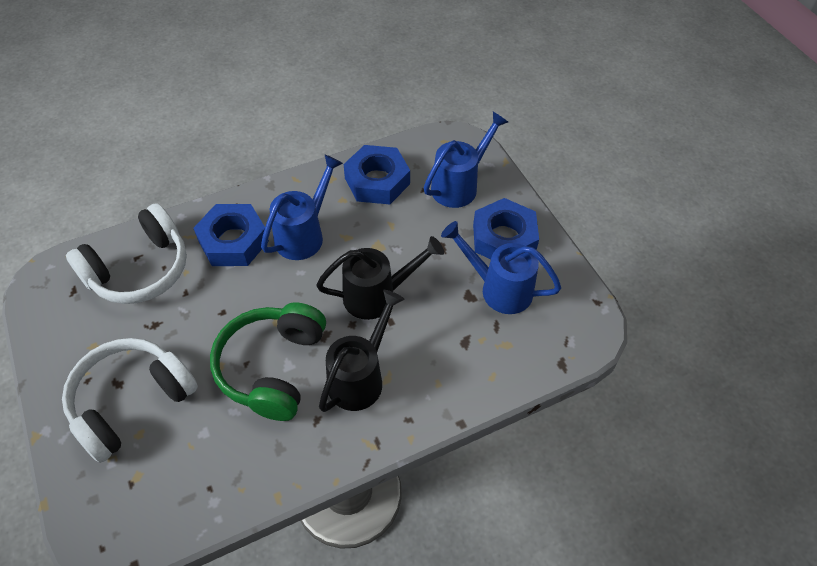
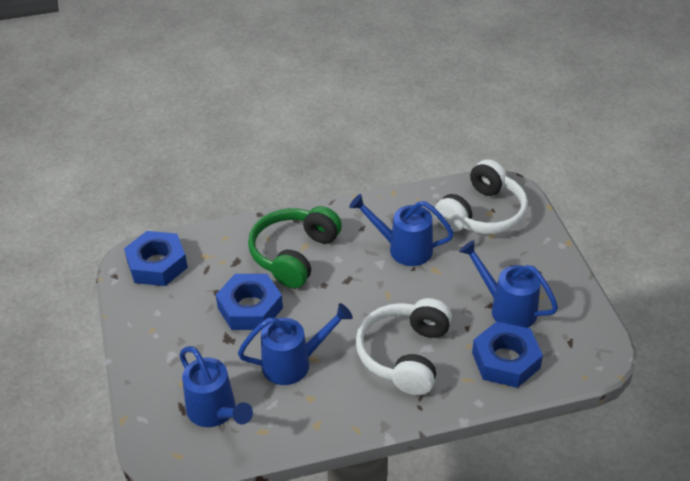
black watering can: 2 -> 0
blue watering can: 3 -> 4

